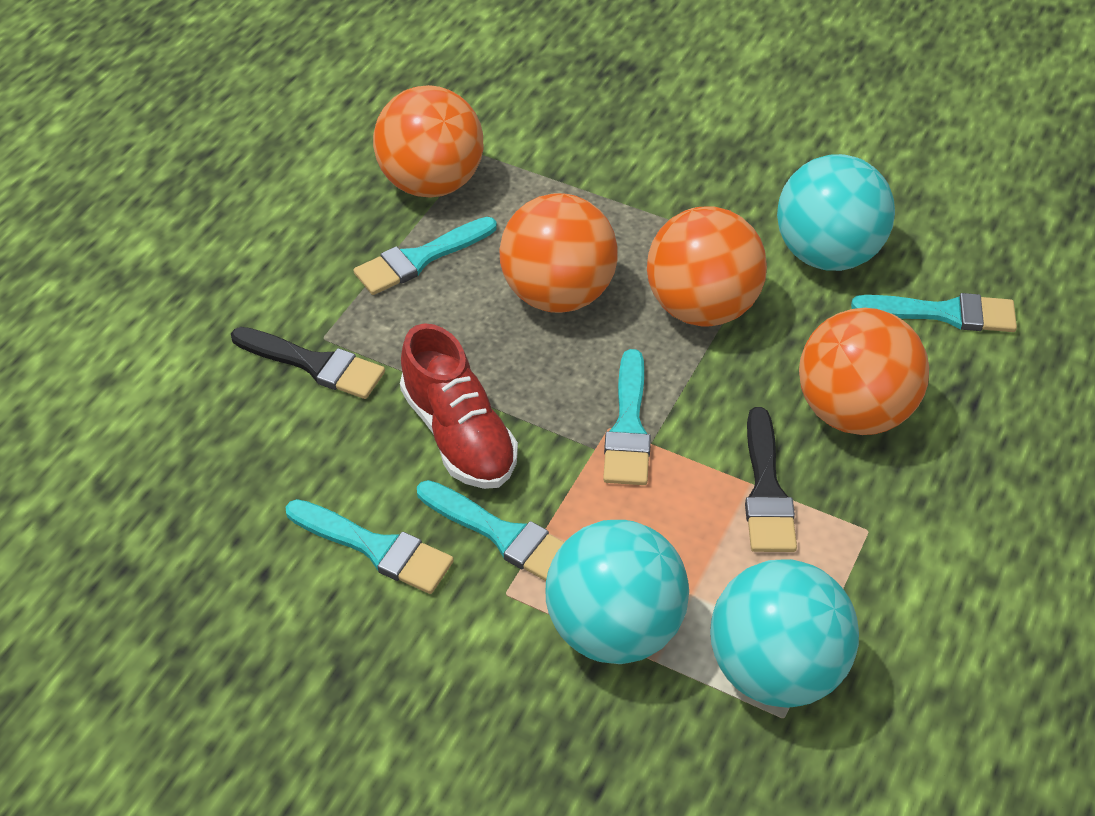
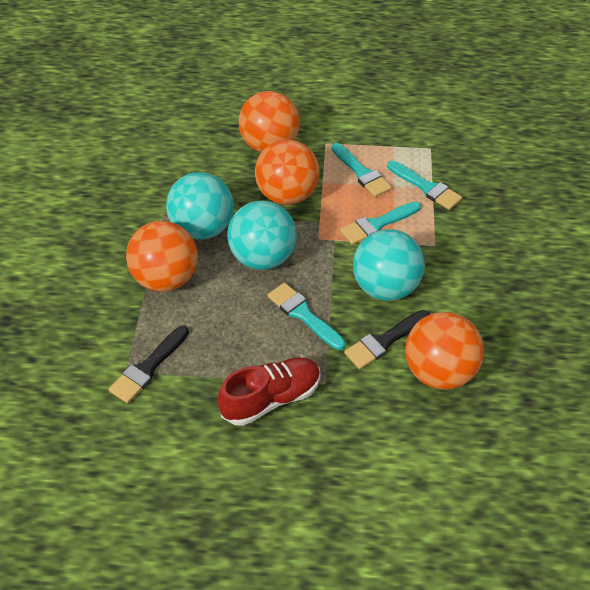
turquoise brush: 5 -> 4

